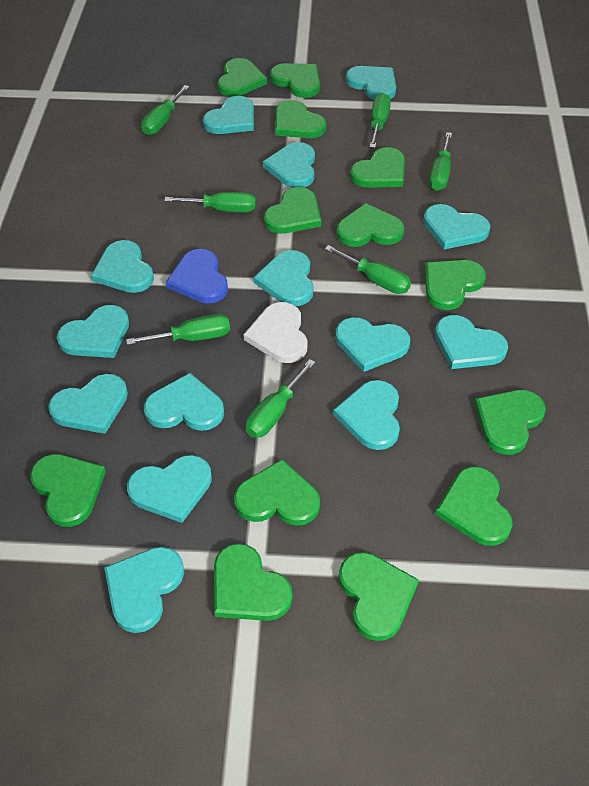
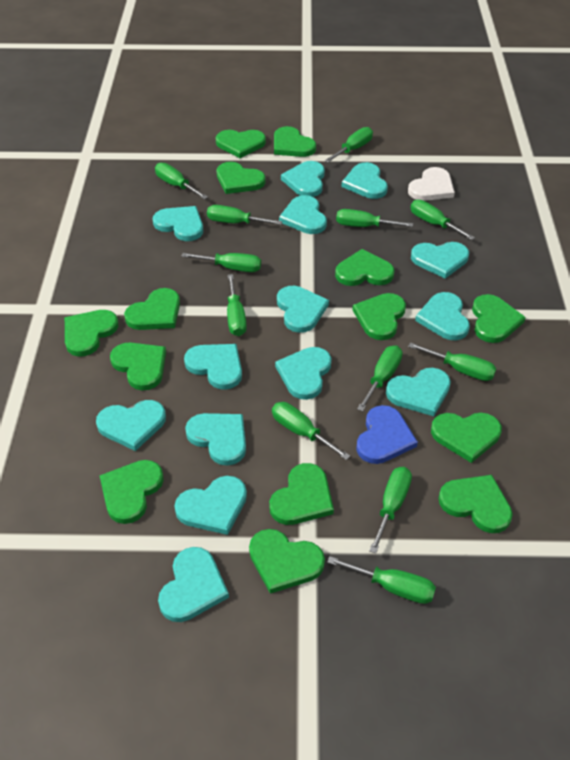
green heart: 13 -> 14
green screwdriver: 7 -> 12

